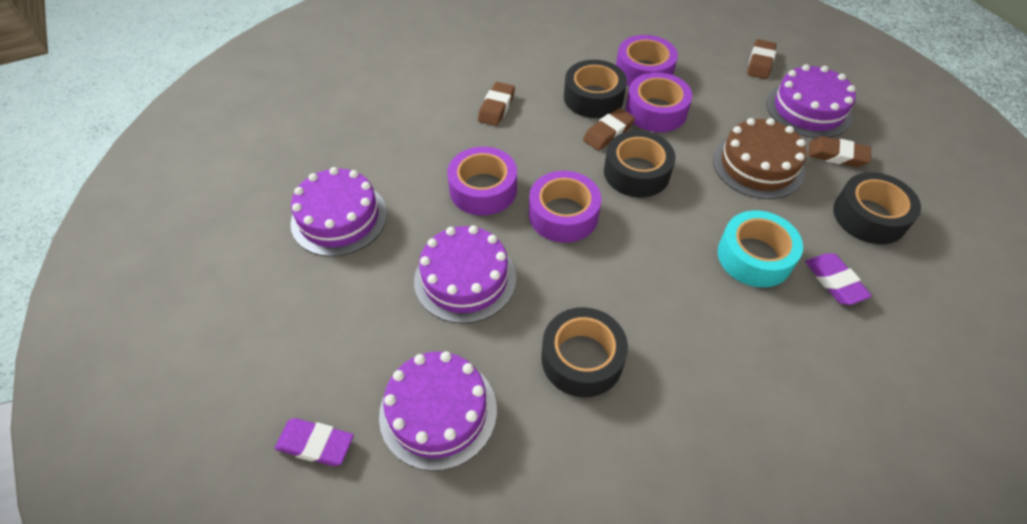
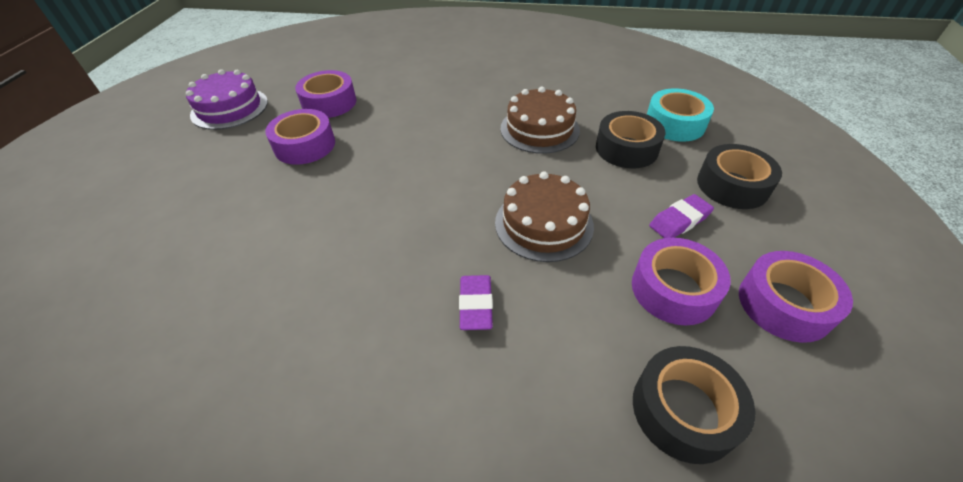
black tape: 4 -> 3
brown cake: 1 -> 2
brown eraser: 4 -> 0
purple cake: 4 -> 1

